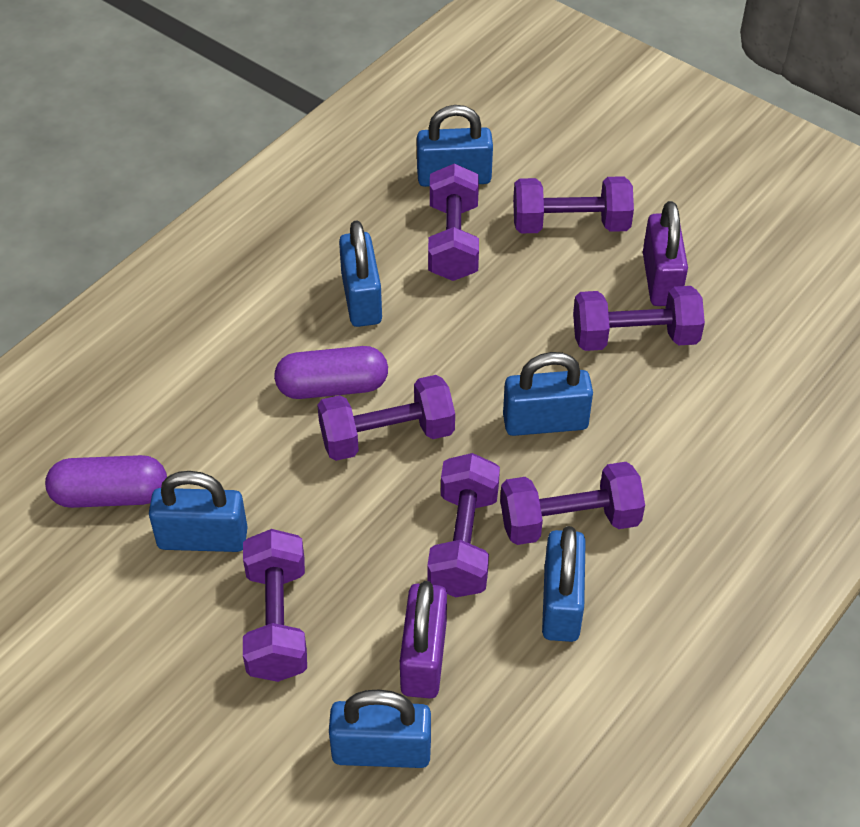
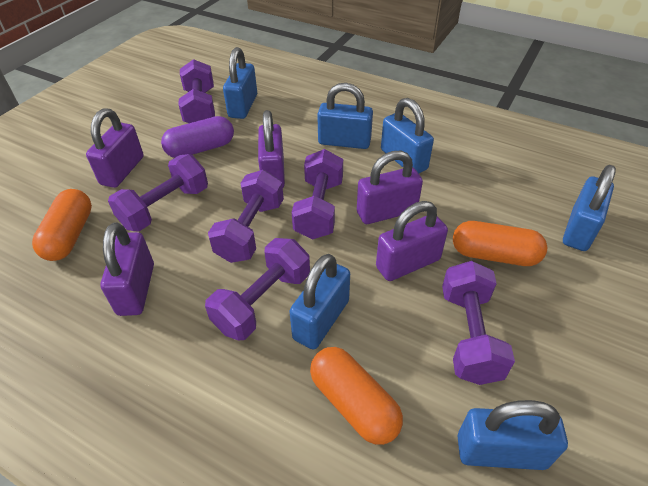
orange capsule: 0 -> 3
purple capsule: 2 -> 1
purple dumbbell: 7 -> 6
purple padlock: 2 -> 5

